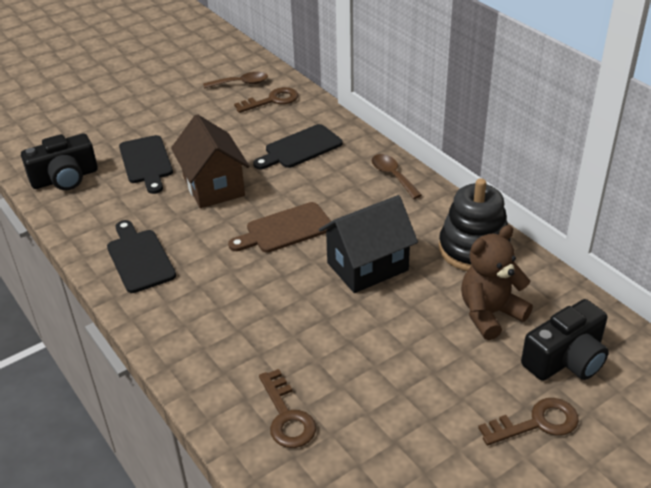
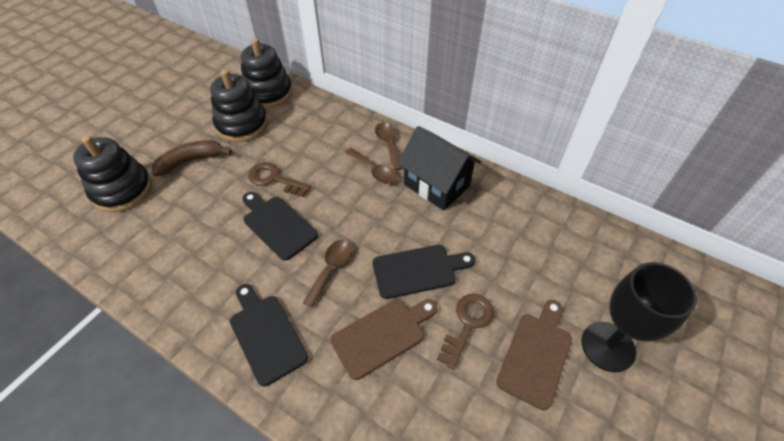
black camera: 2 -> 0
black goblet: 0 -> 1
black stacking toy: 1 -> 3
brown banana: 0 -> 1
brown cutting board: 1 -> 2
brown house: 1 -> 0
brown key: 3 -> 2
brown spoon: 2 -> 3
brown teddy bear: 1 -> 0

